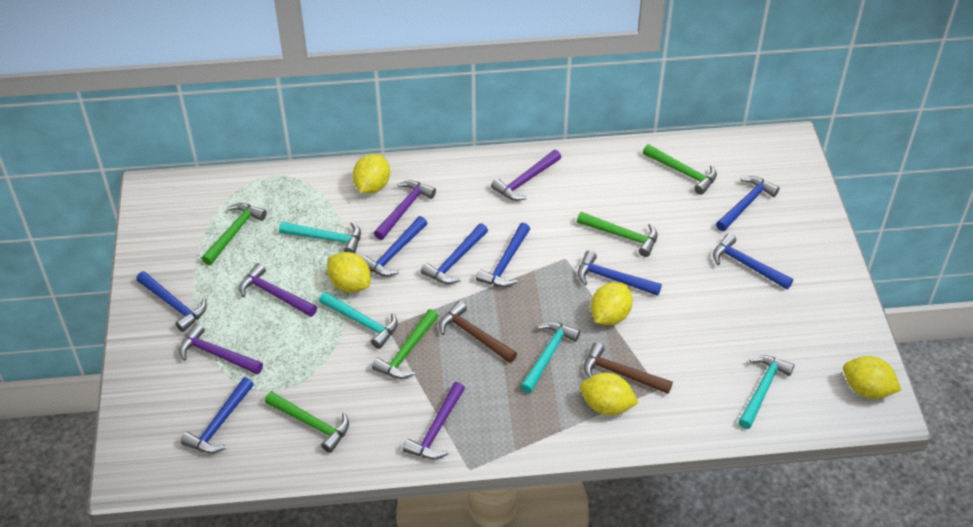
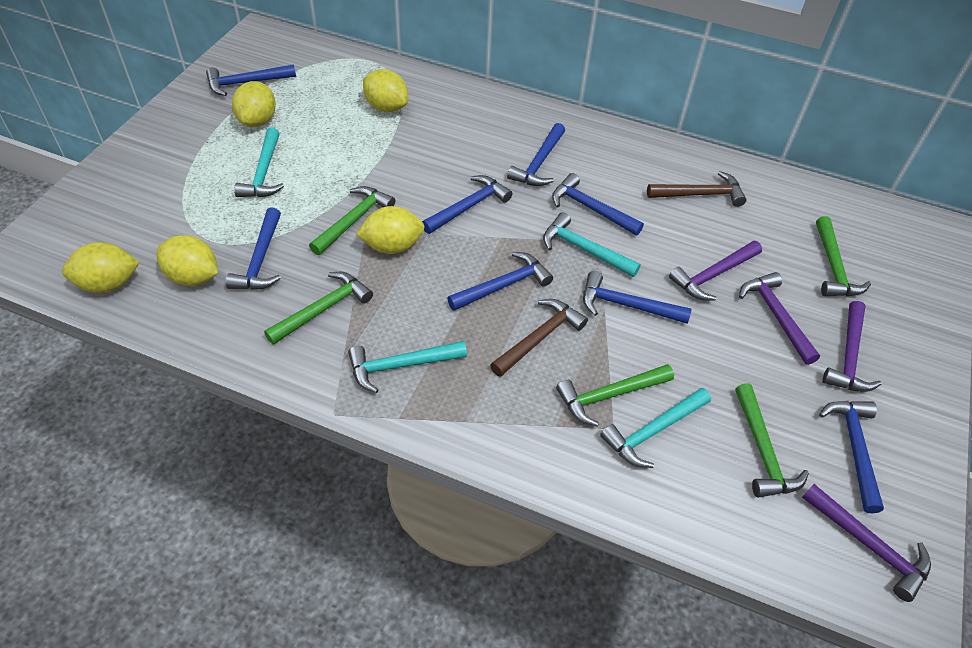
purple hammer: 5 -> 4

